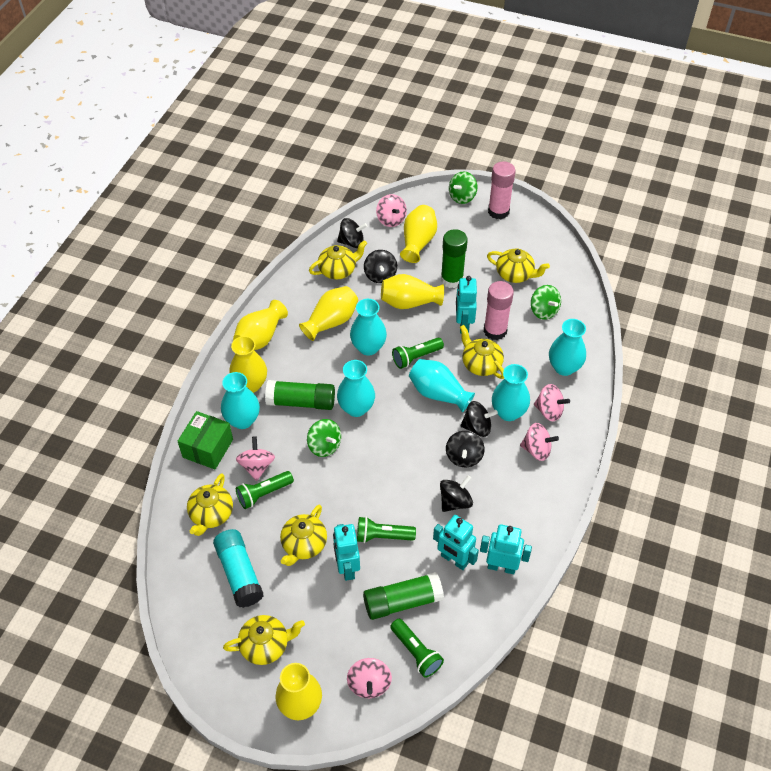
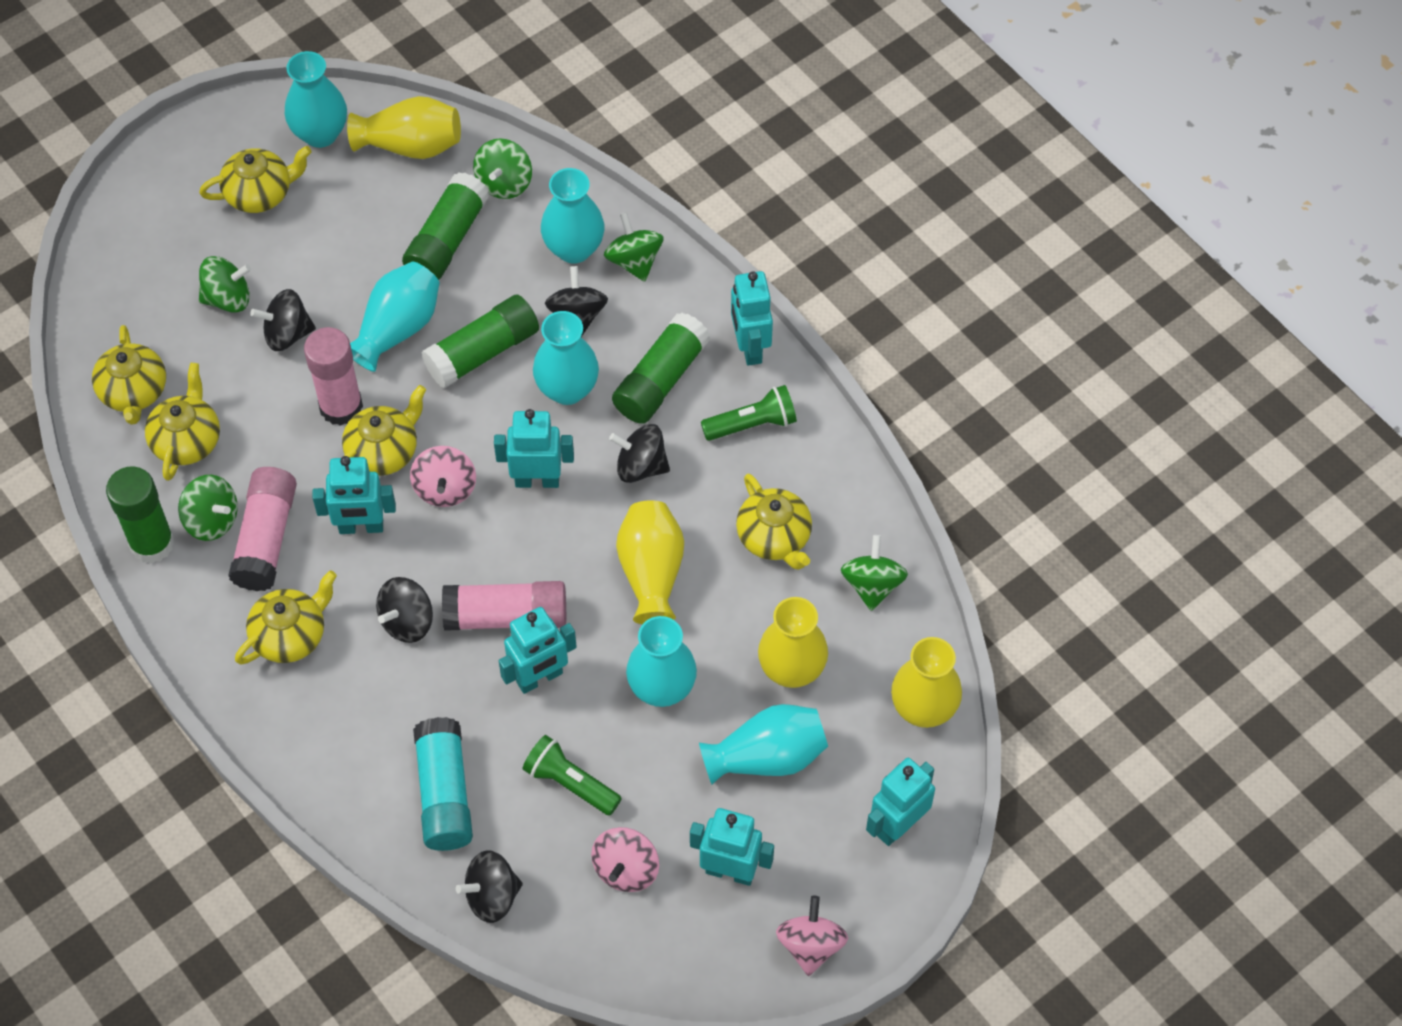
green box: 1 -> 0
green flashlight: 4 -> 2
green glue stick: 3 -> 4
green spinning top: 3 -> 5
pink glue stick: 2 -> 3
pink spinning top: 5 -> 3
turquoise robot: 4 -> 6
yellow vase: 6 -> 4

